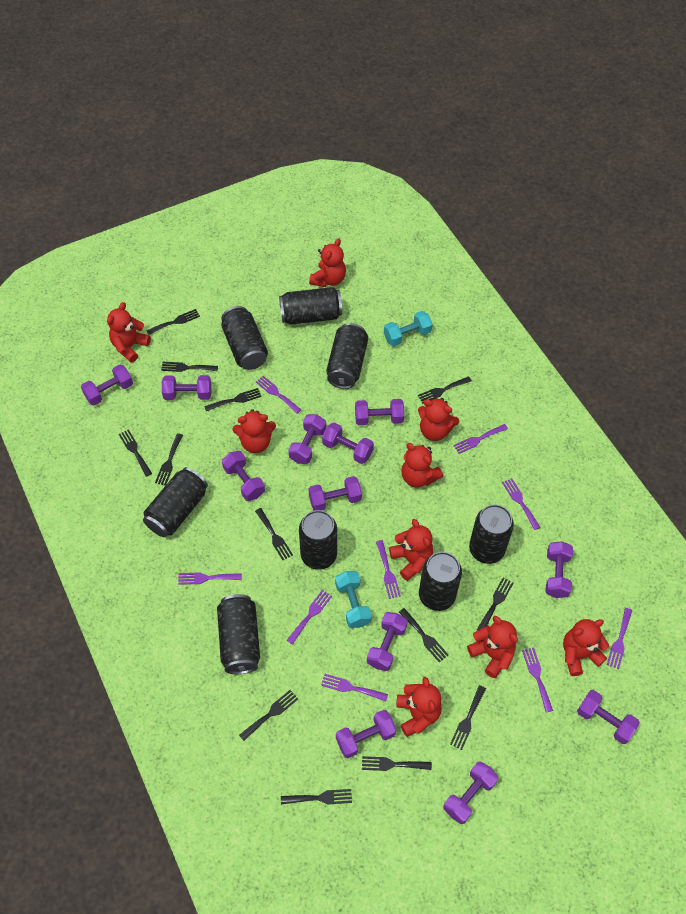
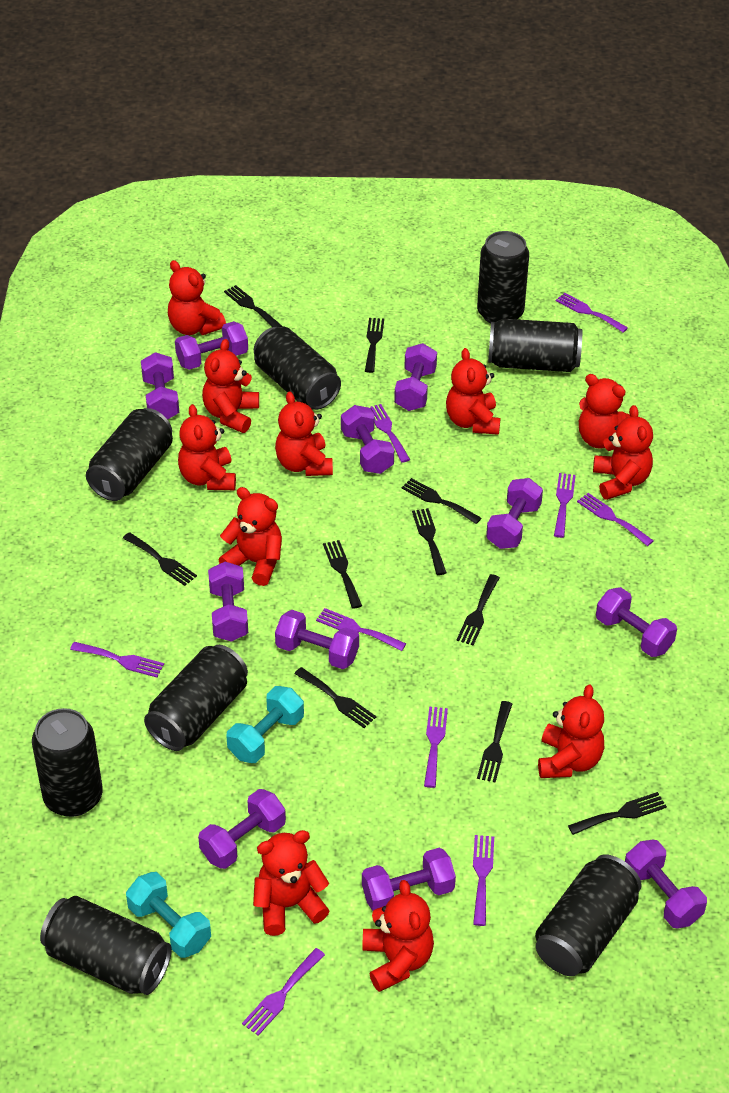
black fork: 13 -> 10
purple dumbbell: 12 -> 11
red teddy bear: 9 -> 11

